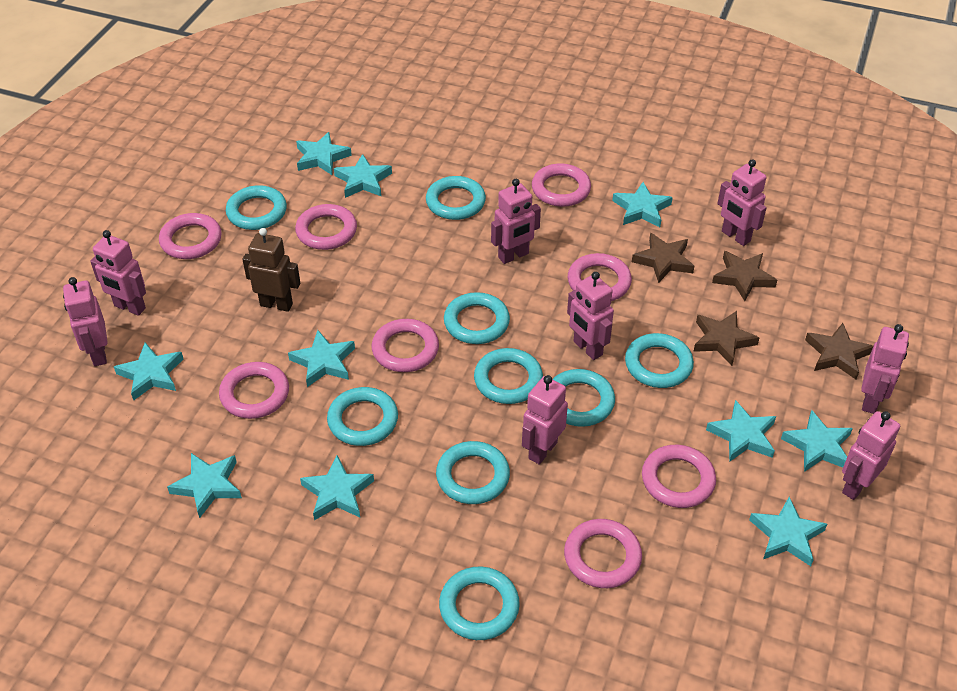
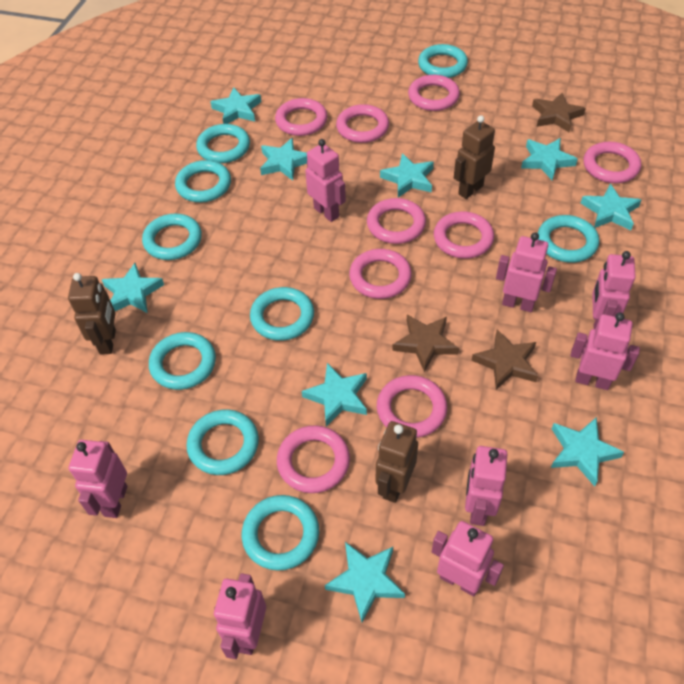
brown robot: 1 -> 3
brown star: 4 -> 3
pink ring: 8 -> 9
turquoise star: 10 -> 9

